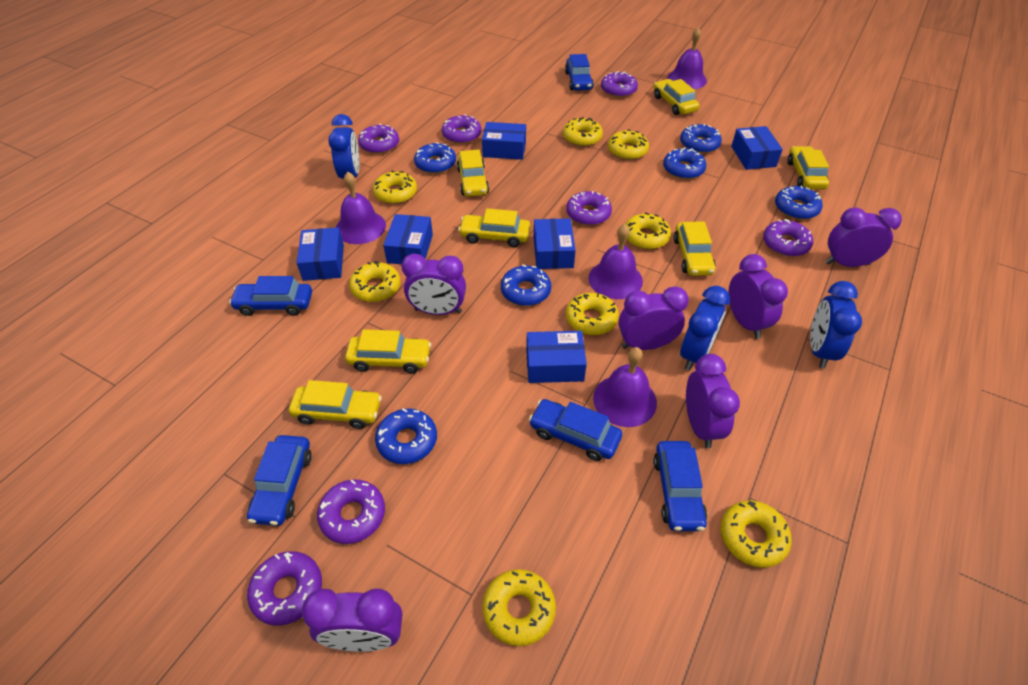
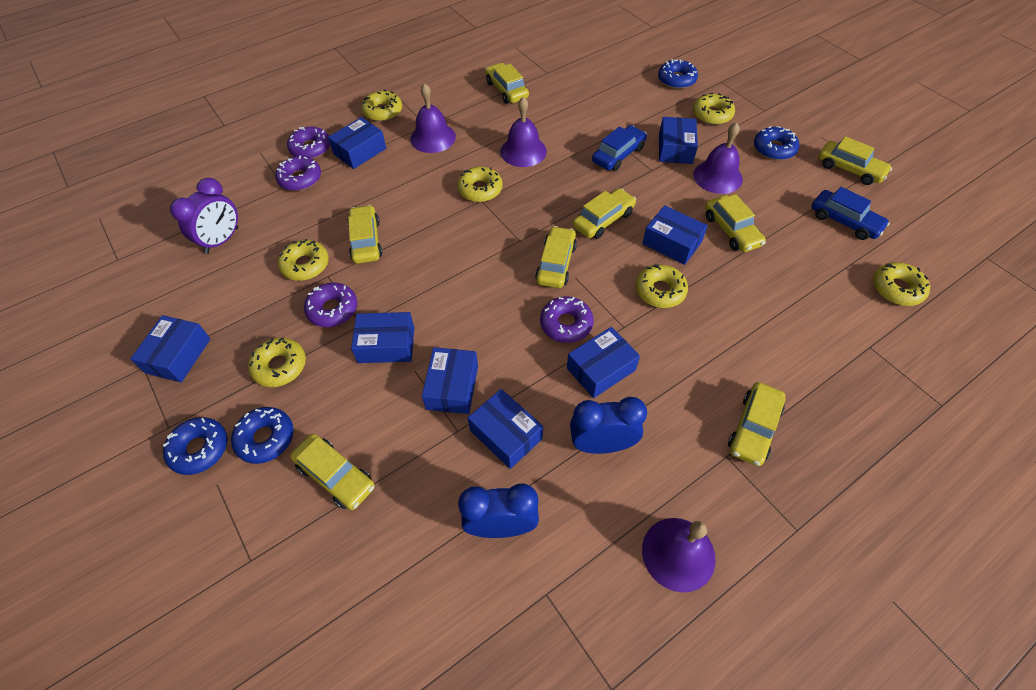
blue box: 6 -> 8
blue car: 5 -> 2
blue clock: 3 -> 2
blue donut: 6 -> 4
purple clock: 6 -> 1
purple donut: 7 -> 4
yellow car: 7 -> 8
yellow donut: 8 -> 7

